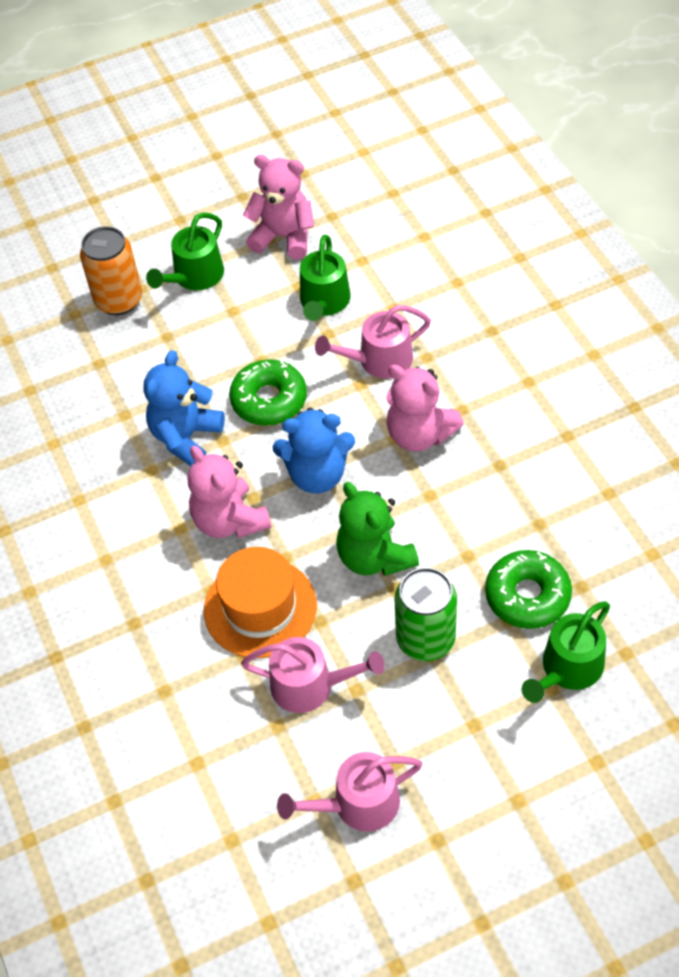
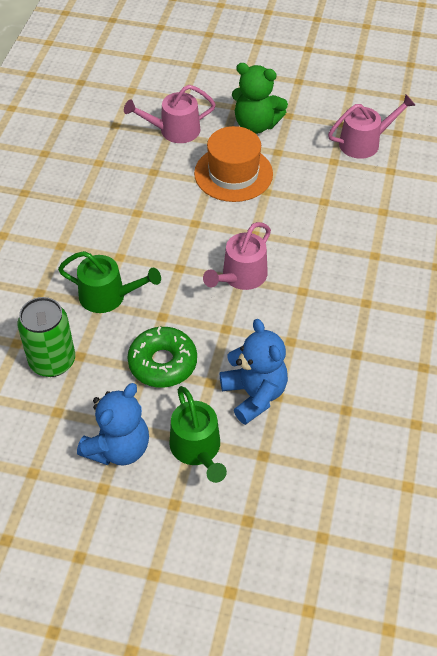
green donut: 2 -> 1
green watering can: 3 -> 2
orange can: 1 -> 0
pink teddy bear: 3 -> 0

